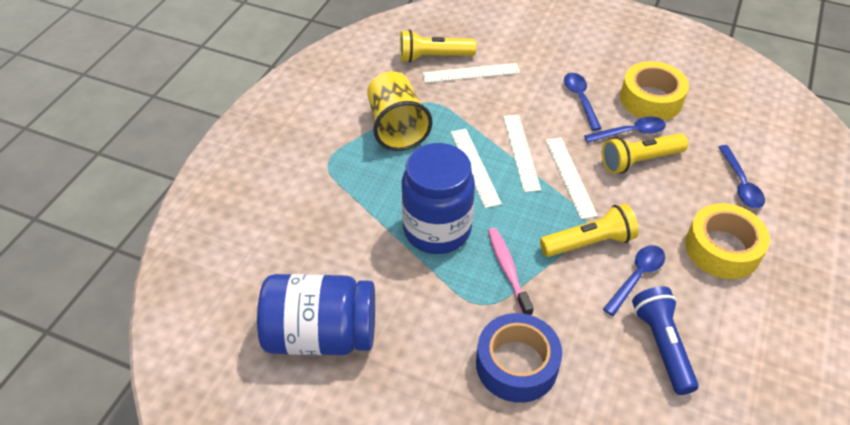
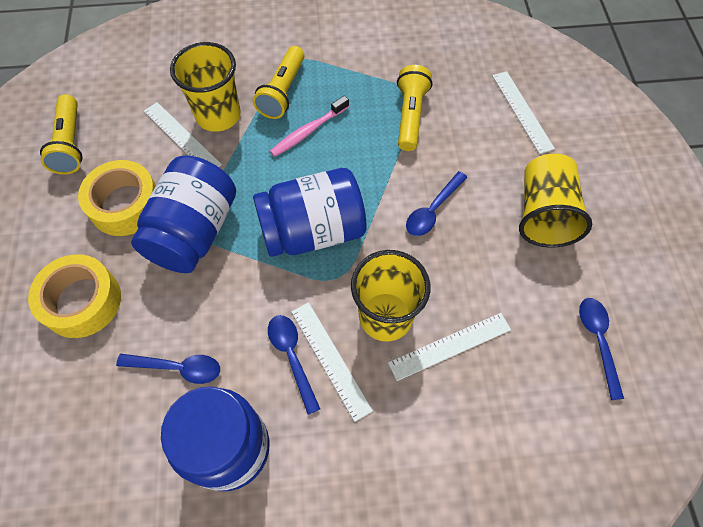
blue flashlight: 1 -> 0
blue jar: 2 -> 3
blue tape: 1 -> 0
yellow cup: 1 -> 3

